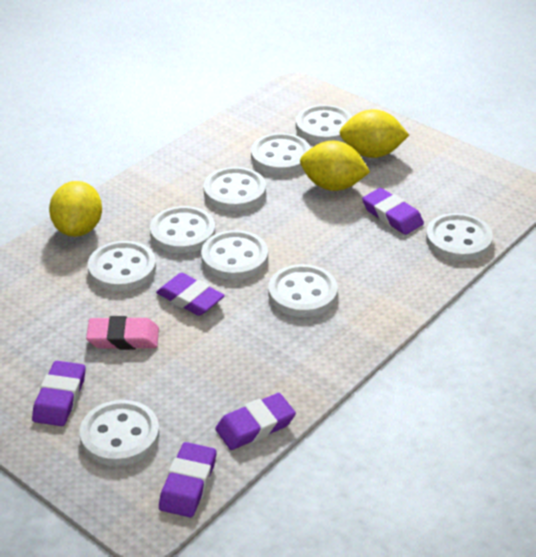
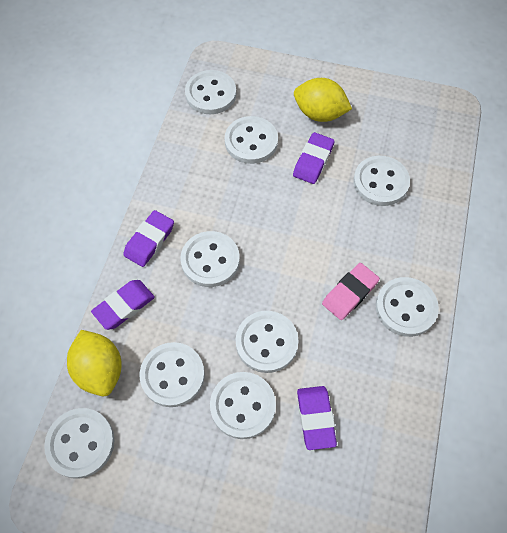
purple eraser: 5 -> 4
yellow lemon: 3 -> 2

